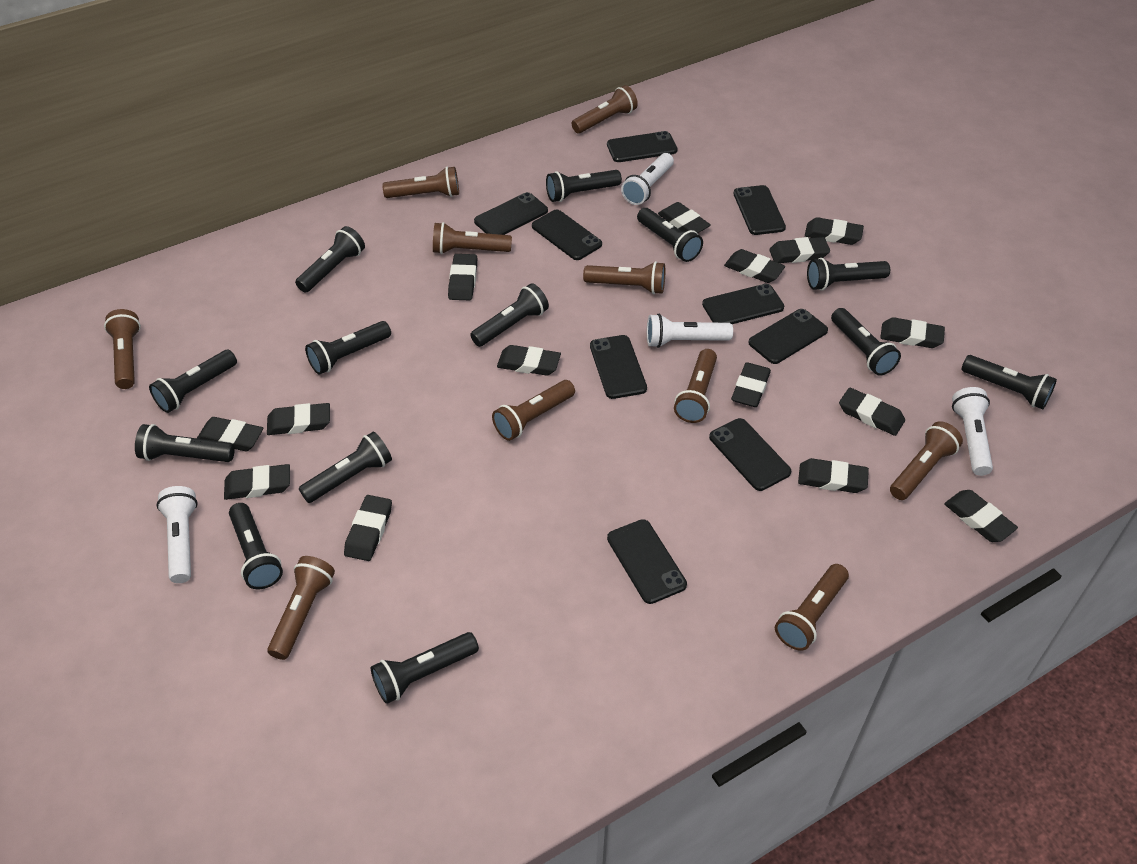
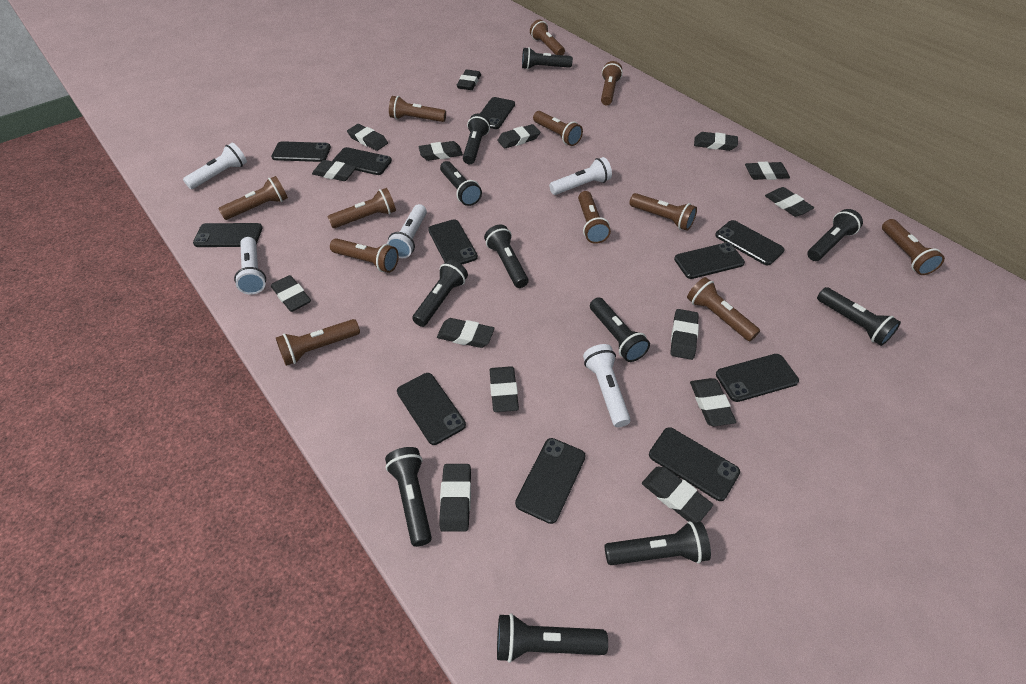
black flashlight: 13 -> 11
black phone: 9 -> 11
brown flashlight: 10 -> 12
white flashlight: 4 -> 5

